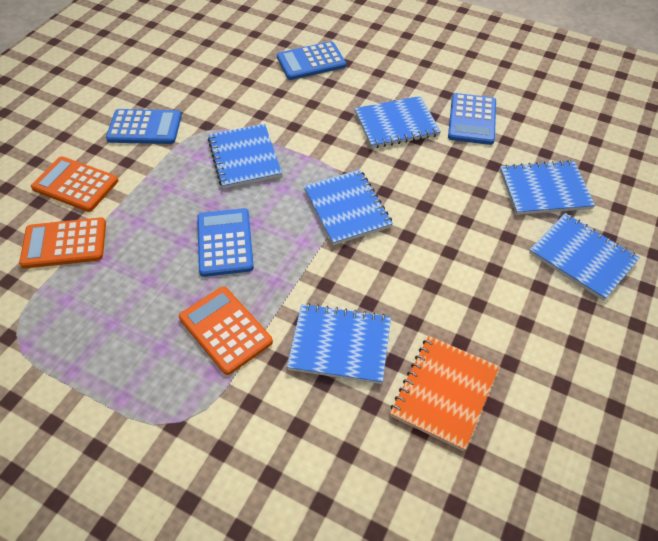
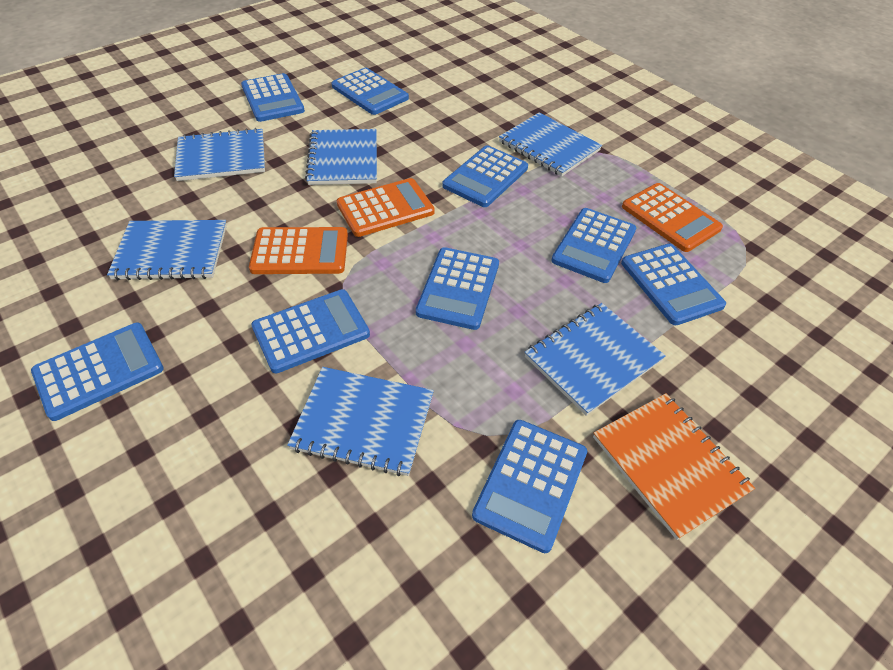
blue calculator: 4 -> 9

